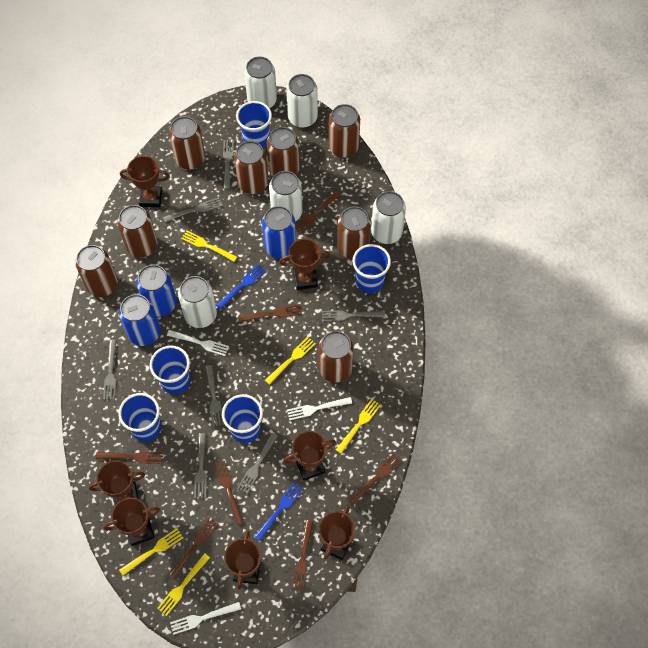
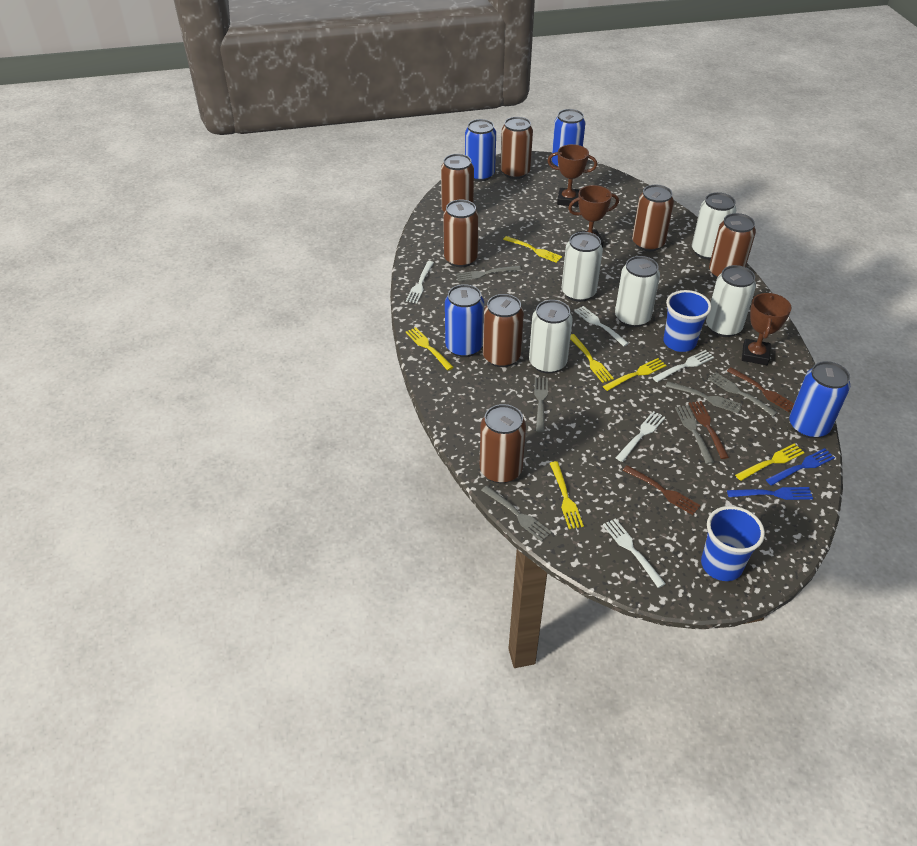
blue can: 3 -> 4
blue cup: 5 -> 2
brown can: 8 -> 7
brown fork: 7 -> 3
brown trophy: 7 -> 3
grey fork: 7 -> 6
white fork: 3 -> 5
yellow fork: 5 -> 6

